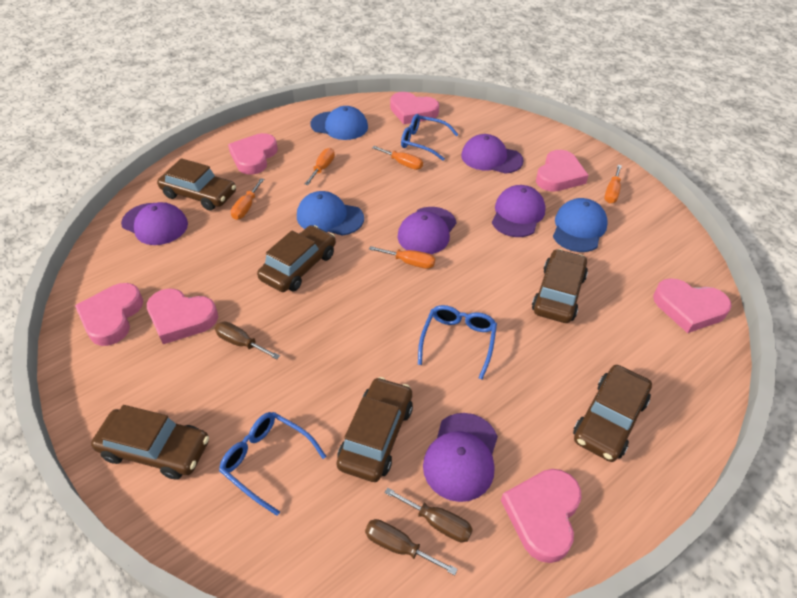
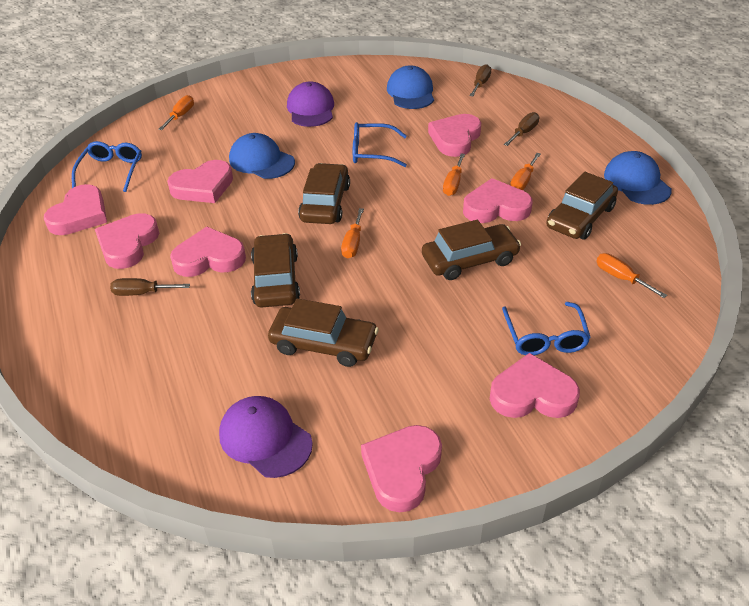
brown car: 6 -> 5
pink heart: 7 -> 8
purple cap: 5 -> 2

